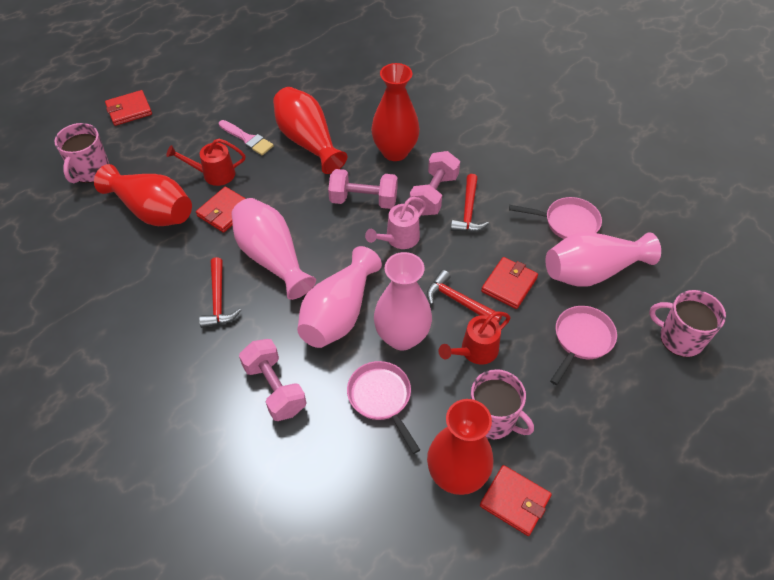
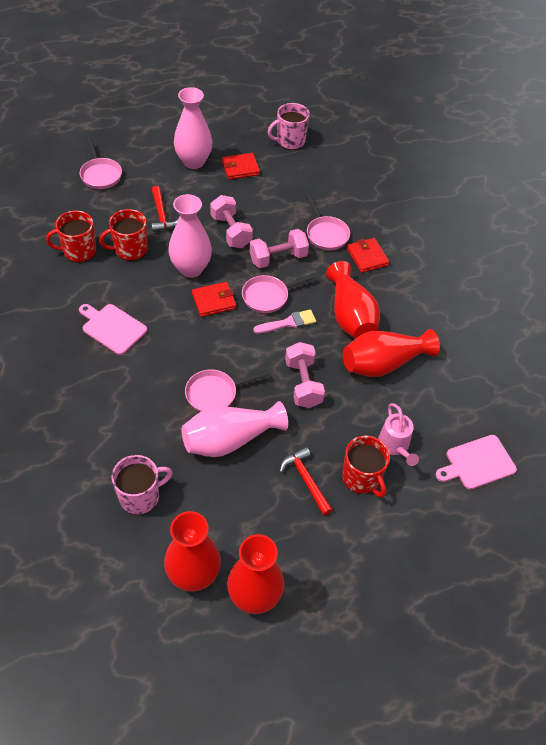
pink cutting board: 0 -> 2
pink mug: 3 -> 2
pink pan: 3 -> 4
pink vase: 4 -> 3
red hammer: 3 -> 2
red mug: 0 -> 3
red wallet: 4 -> 3
red watering can: 2 -> 0

